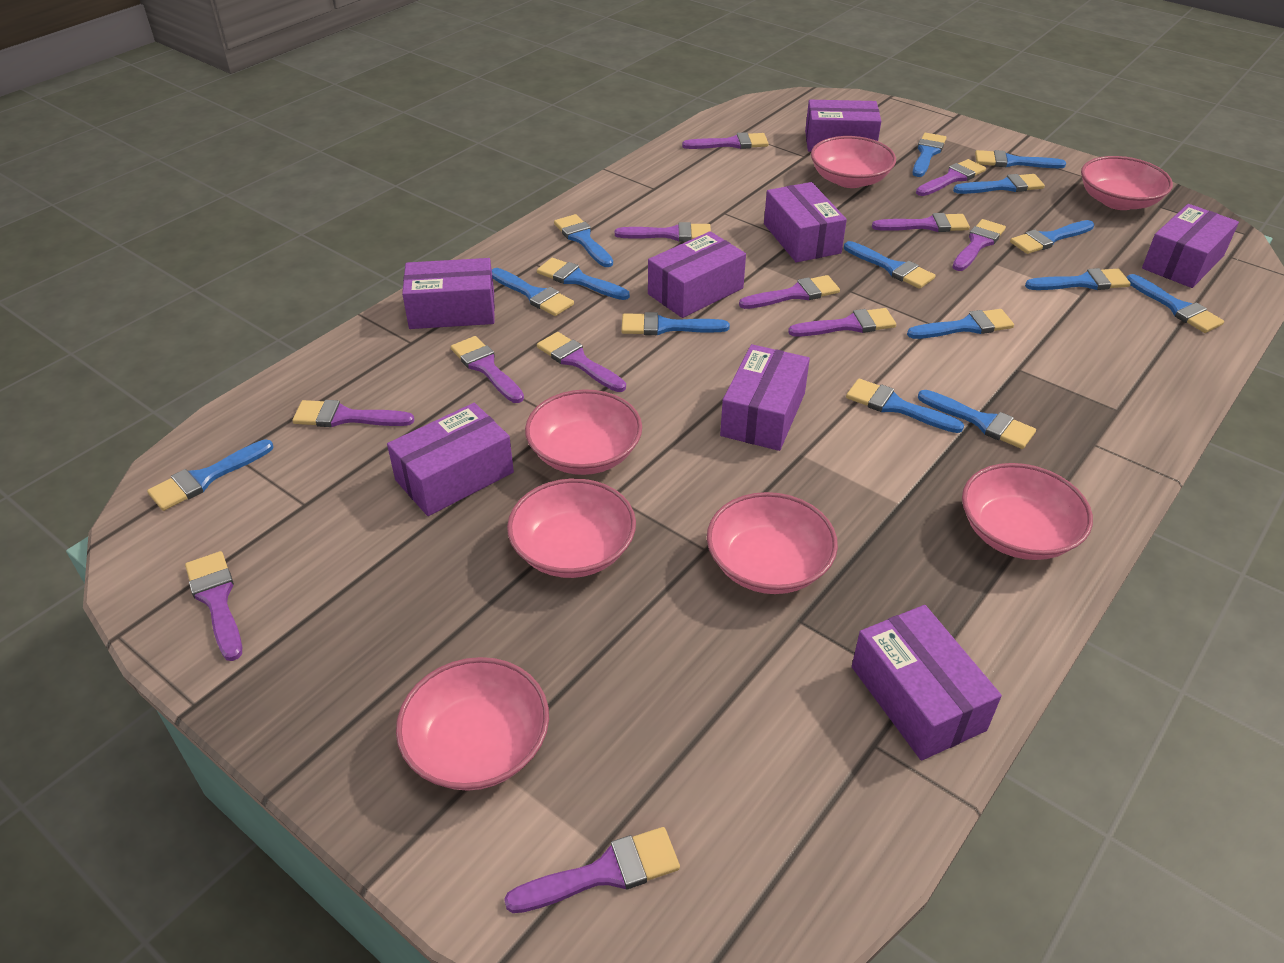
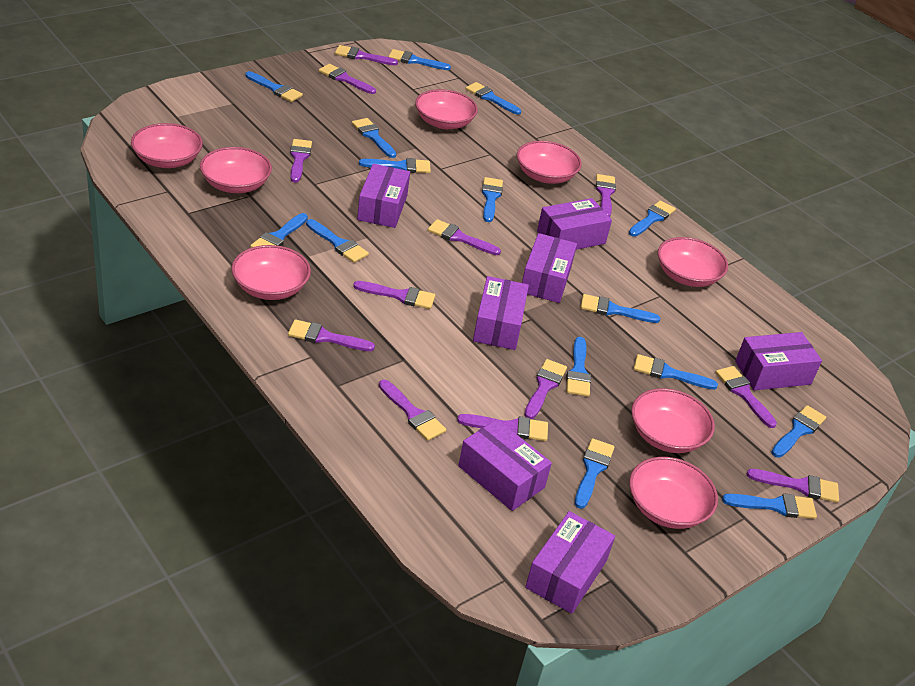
pink bowl: 7 -> 8
purple box: 8 -> 7

